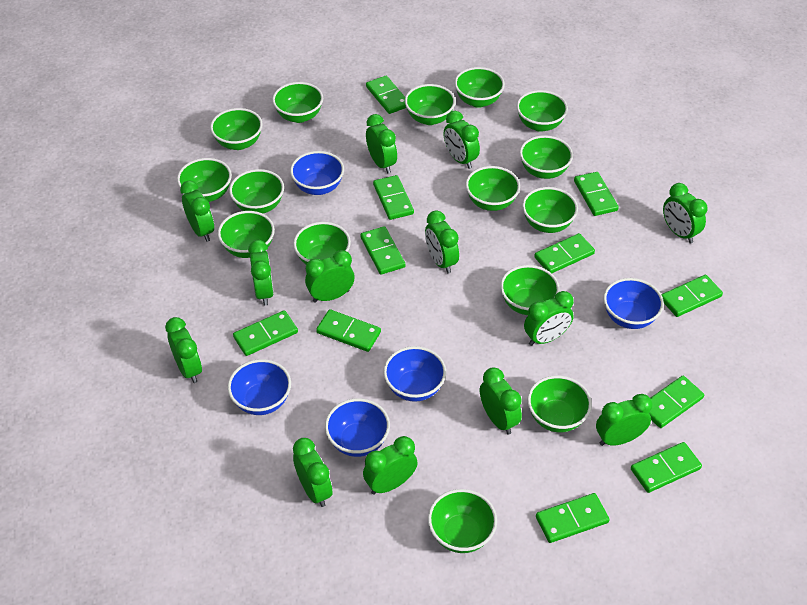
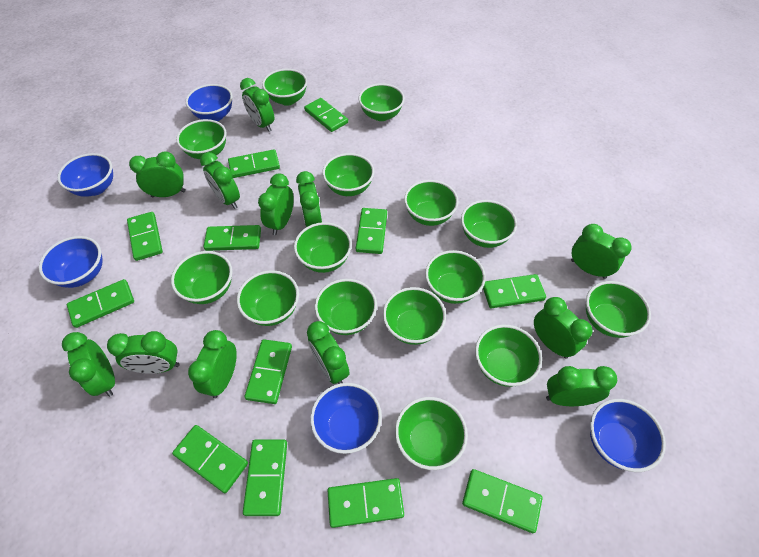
green clock: 13 -> 12
green domino: 11 -> 12

